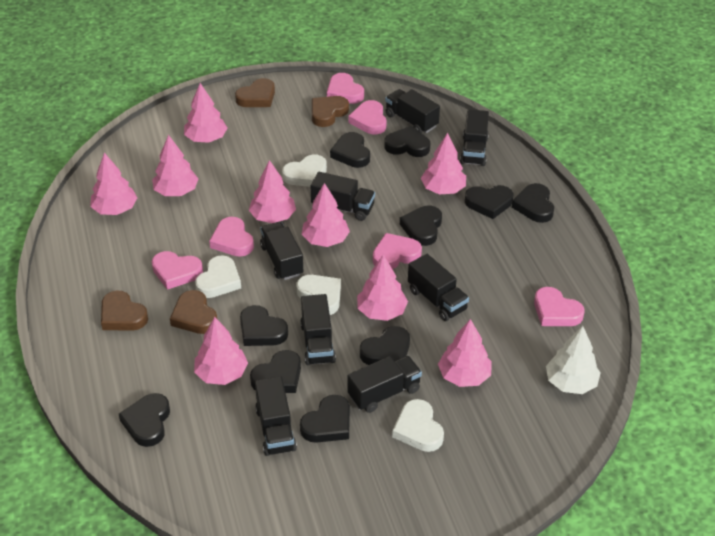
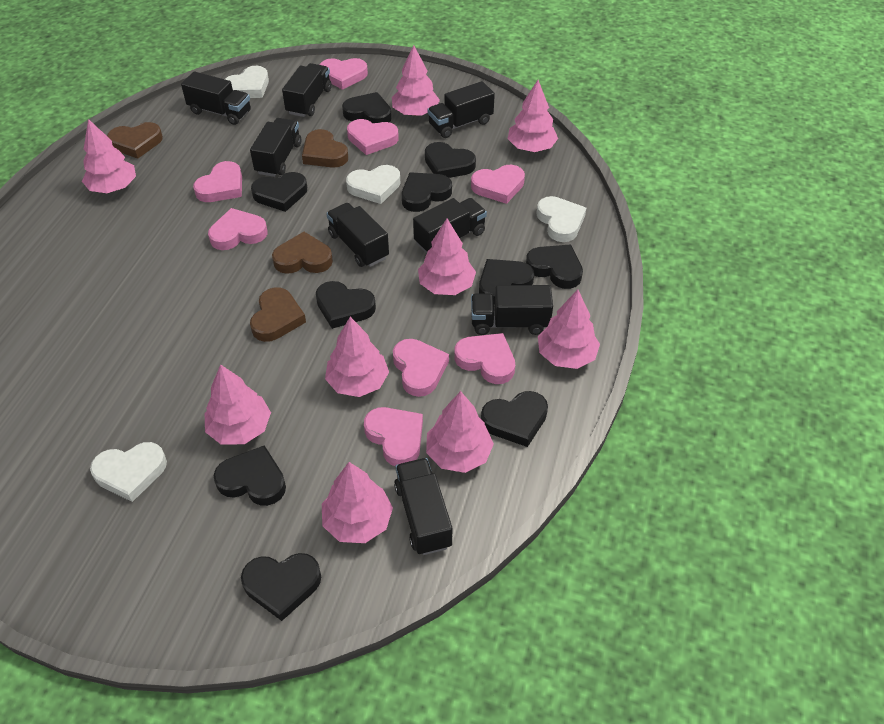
pink heart: 6 -> 8
white tree: 1 -> 0

